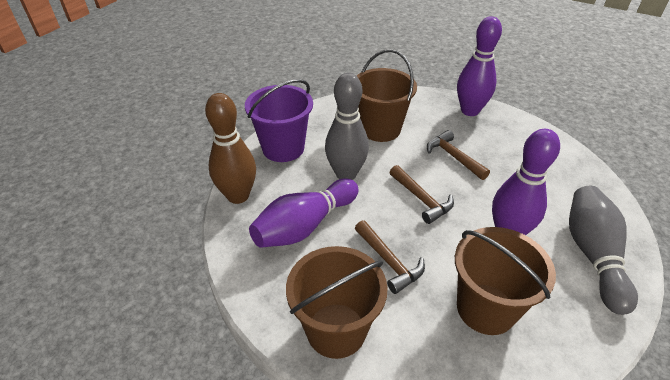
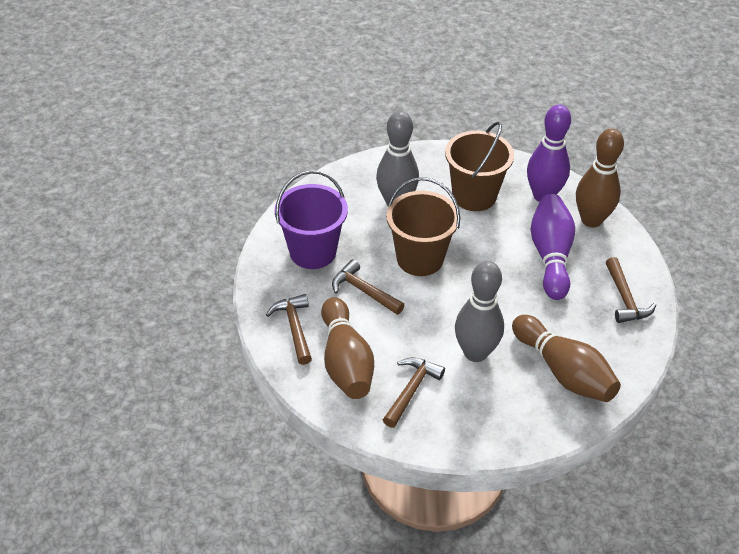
brown bowling pin: 1 -> 3
brown bucket: 3 -> 2
brown hammer: 3 -> 4
purple bowling pin: 3 -> 2

